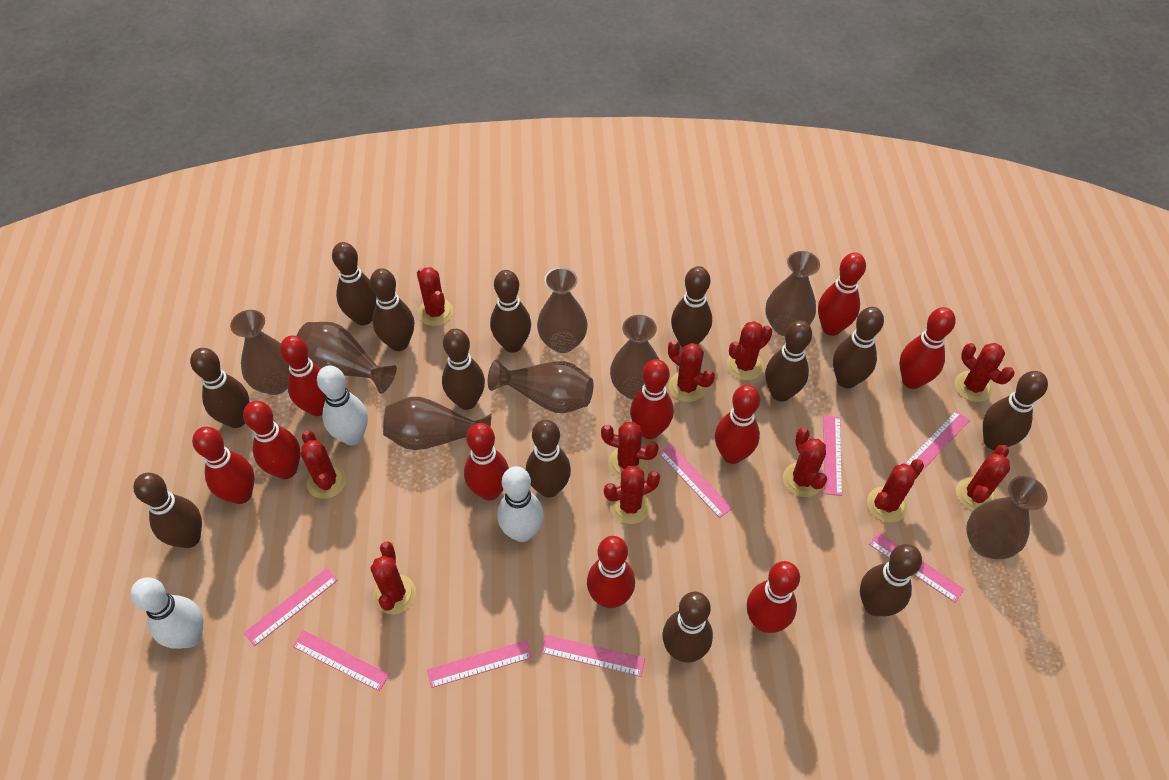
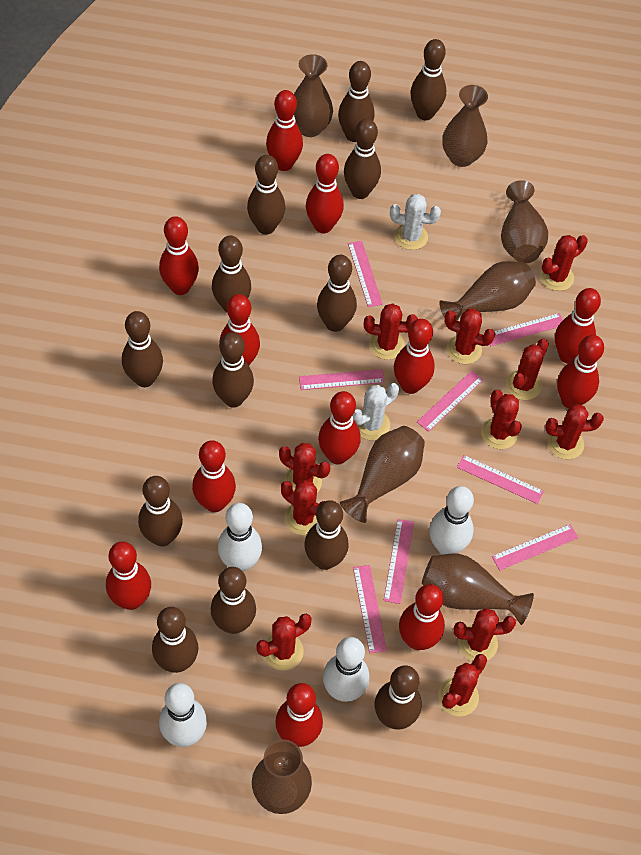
brown vase: 8 -> 7
red bowling pin: 10 -> 12
white bowling pin: 3 -> 4
white cactus: 0 -> 2

